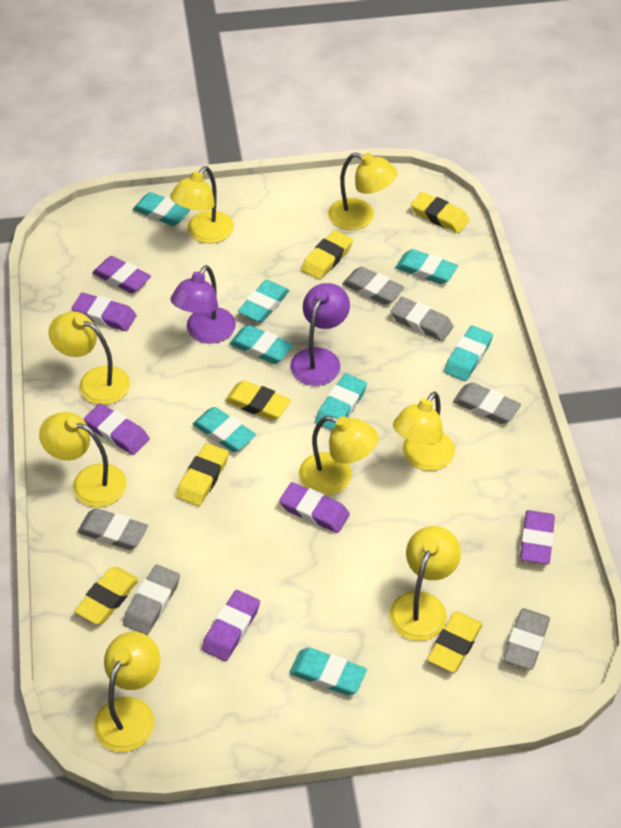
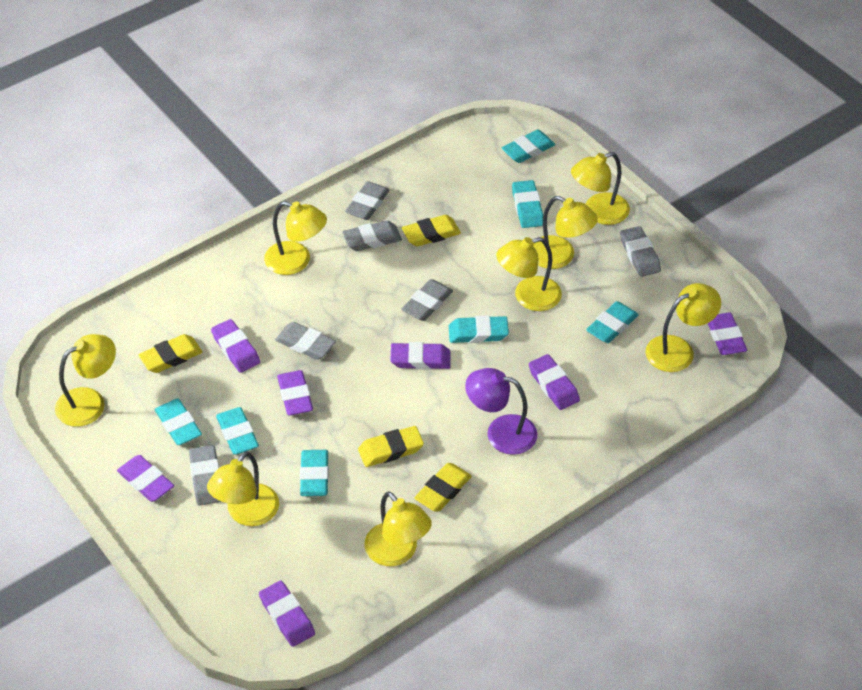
purple eraser: 6 -> 7
purple lamp: 2 -> 1
turquoise eraser: 8 -> 7
yellow eraser: 6 -> 4

